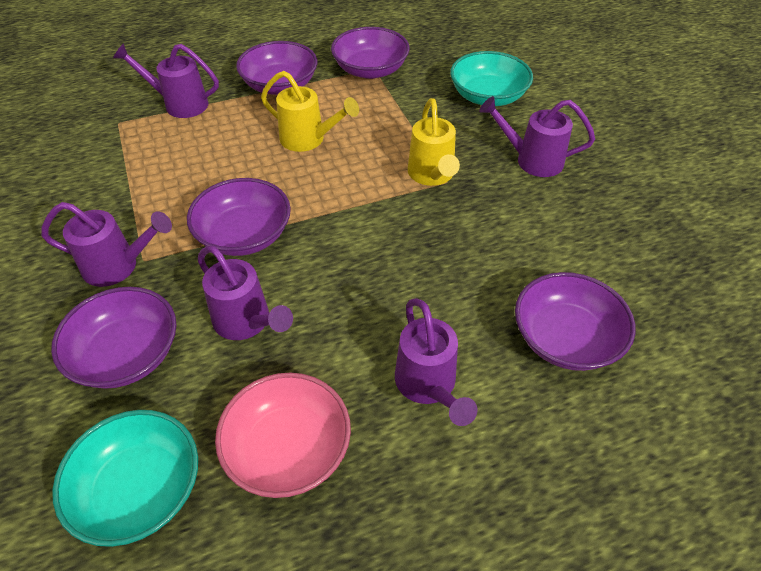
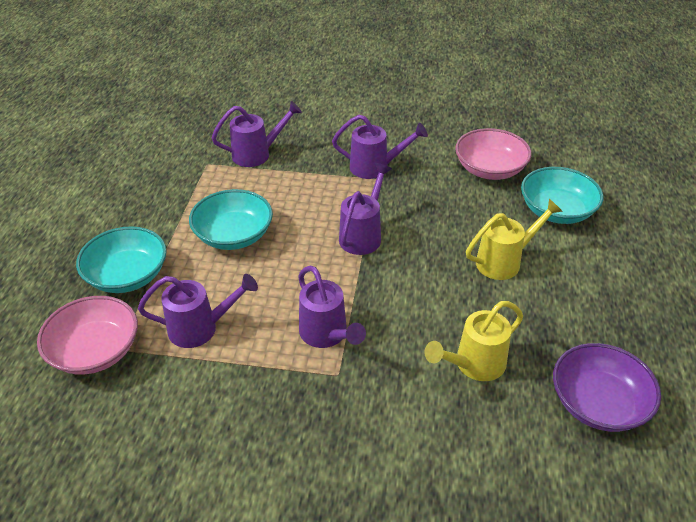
pink bowl: 1 -> 2
purple bowl: 5 -> 1
turquoise bowl: 2 -> 3

